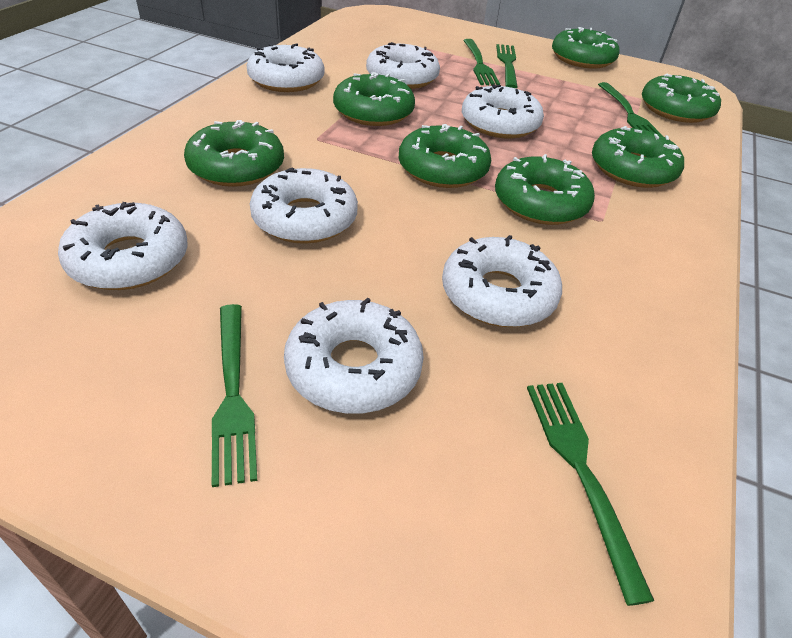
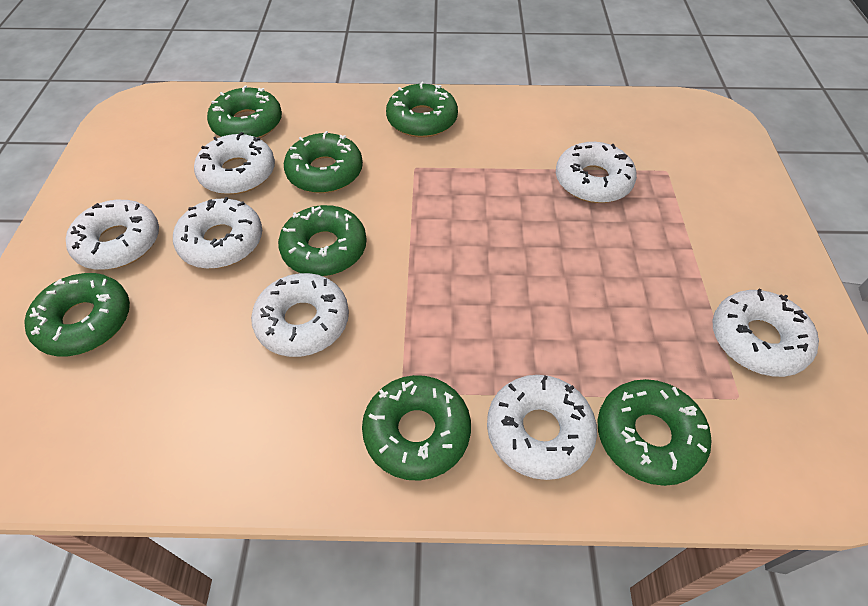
green fork: 5 -> 0

